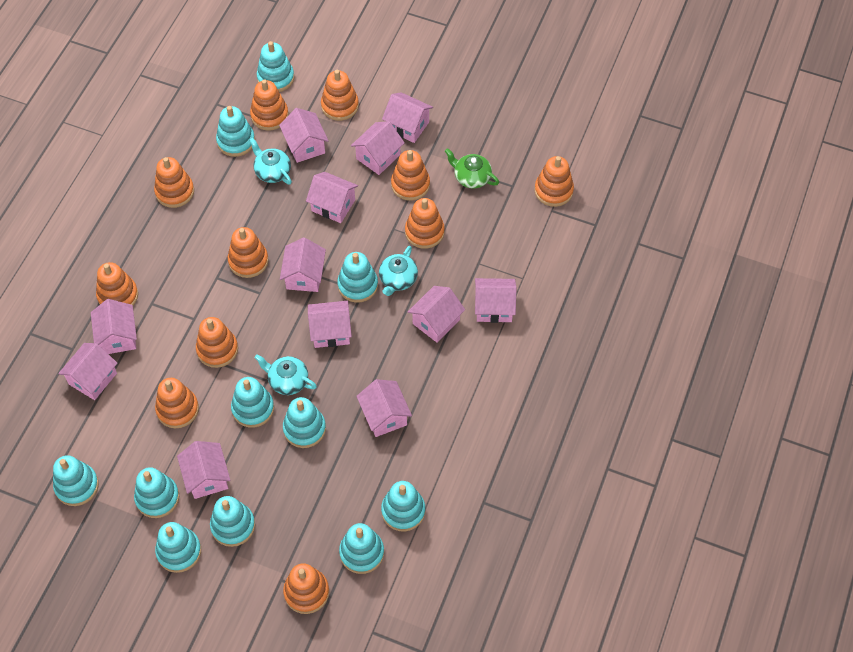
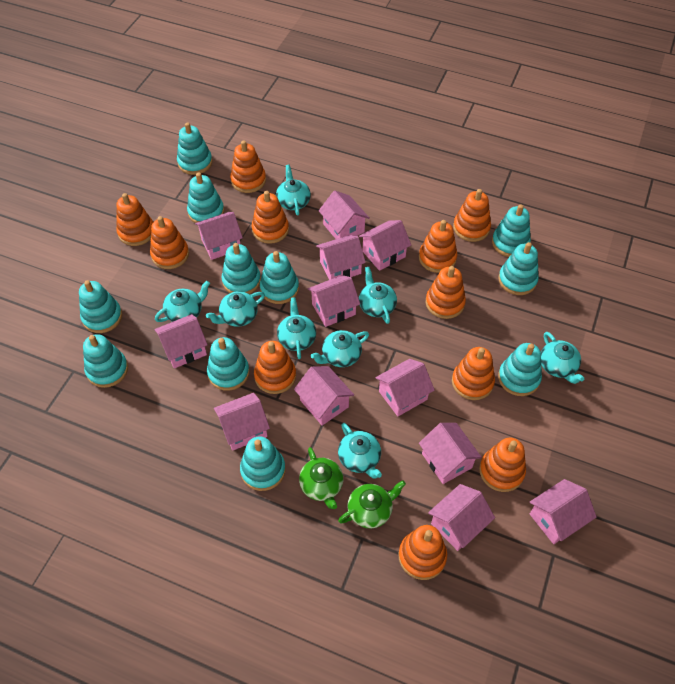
green teapot: 1 -> 2
turquoise teapot: 3 -> 8

